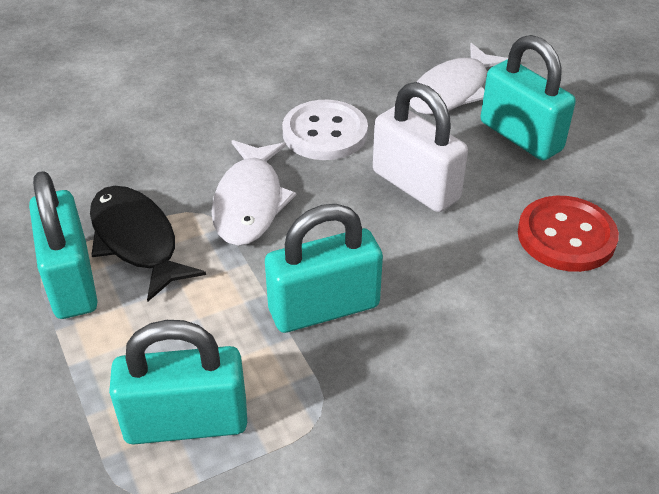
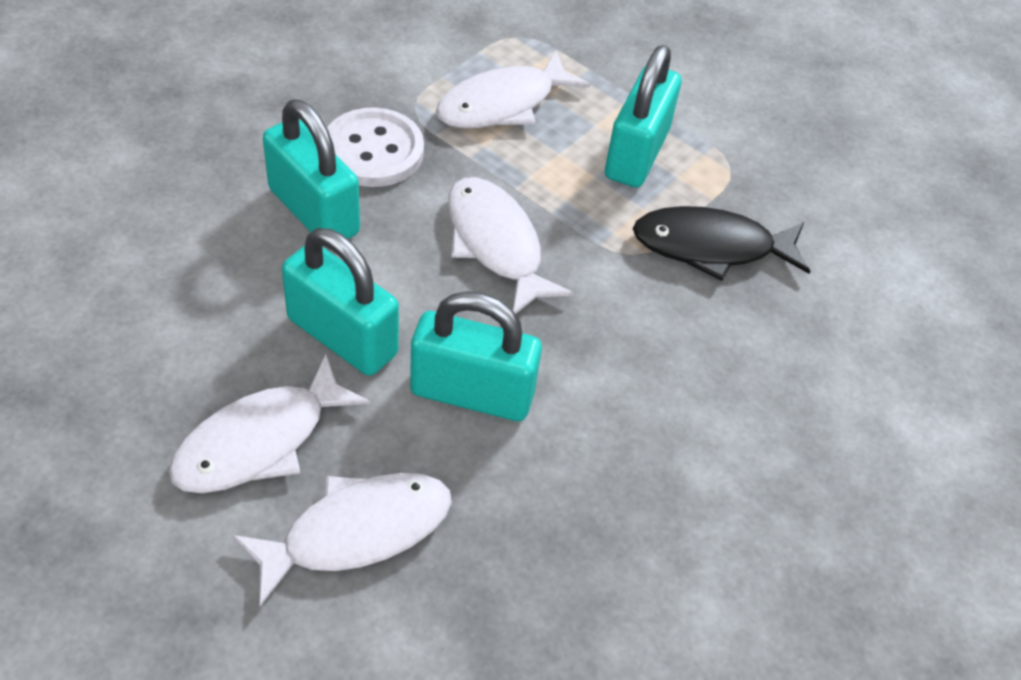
red button: 1 -> 0
white fish: 2 -> 4
white padlock: 1 -> 0

